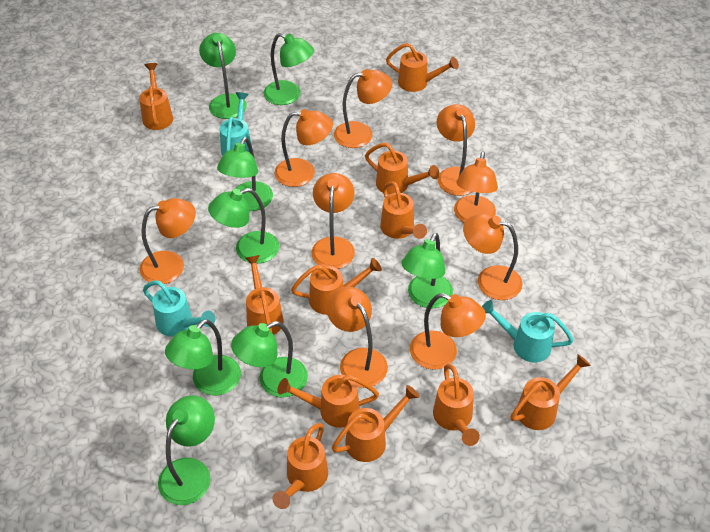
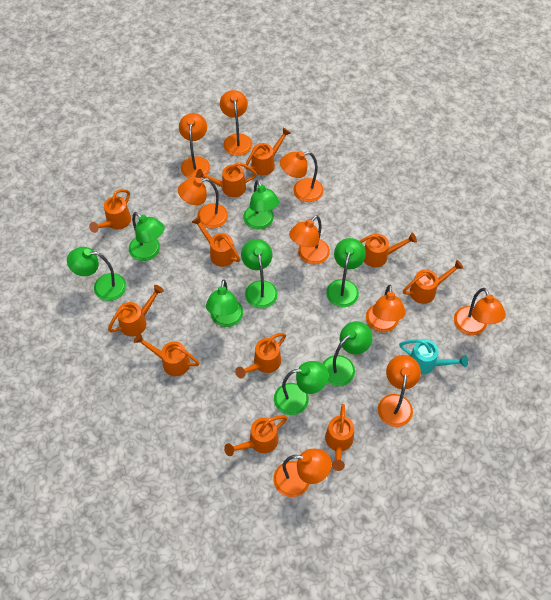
turquoise watering can: 3 -> 1

